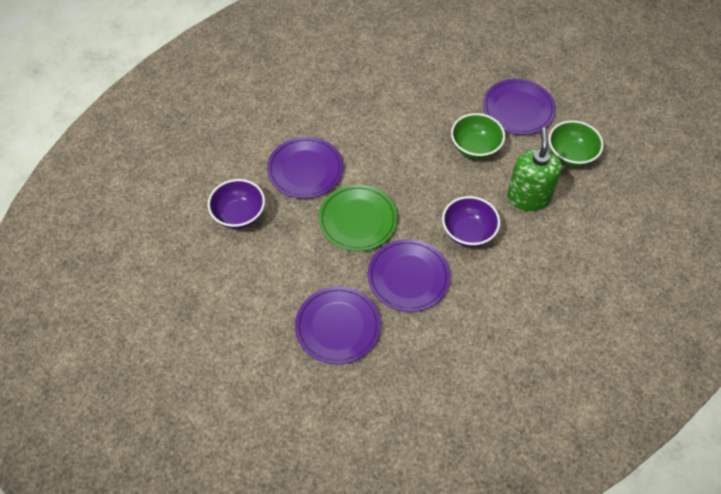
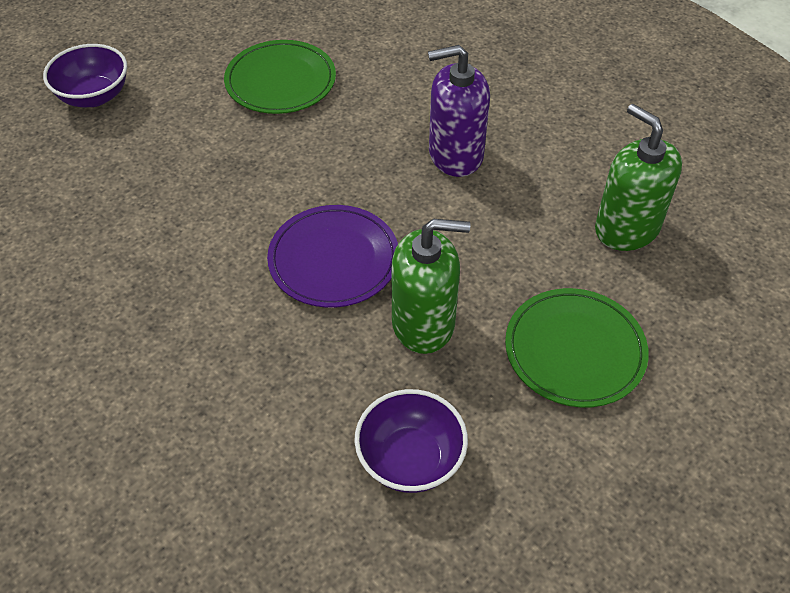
green bowl: 2 -> 0
green plate: 1 -> 2
green soap dispenser: 1 -> 2
purple plate: 4 -> 1
purple soap dispenser: 0 -> 1

